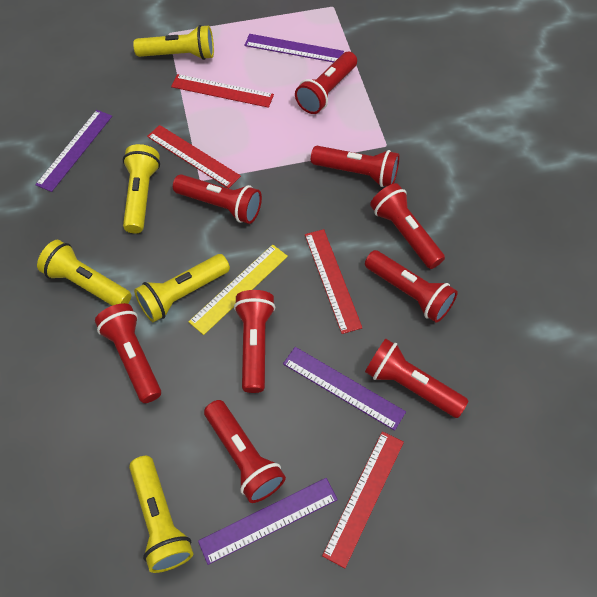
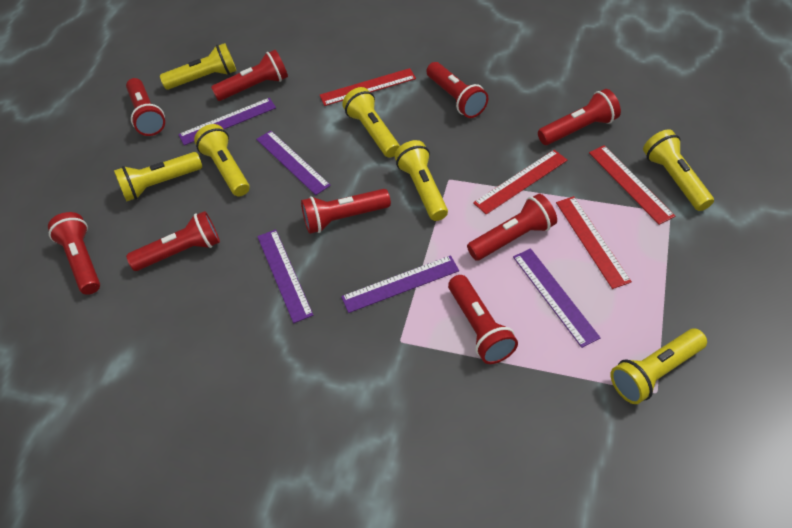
purple ruler: 4 -> 5
yellow flashlight: 5 -> 7
yellow ruler: 1 -> 0

